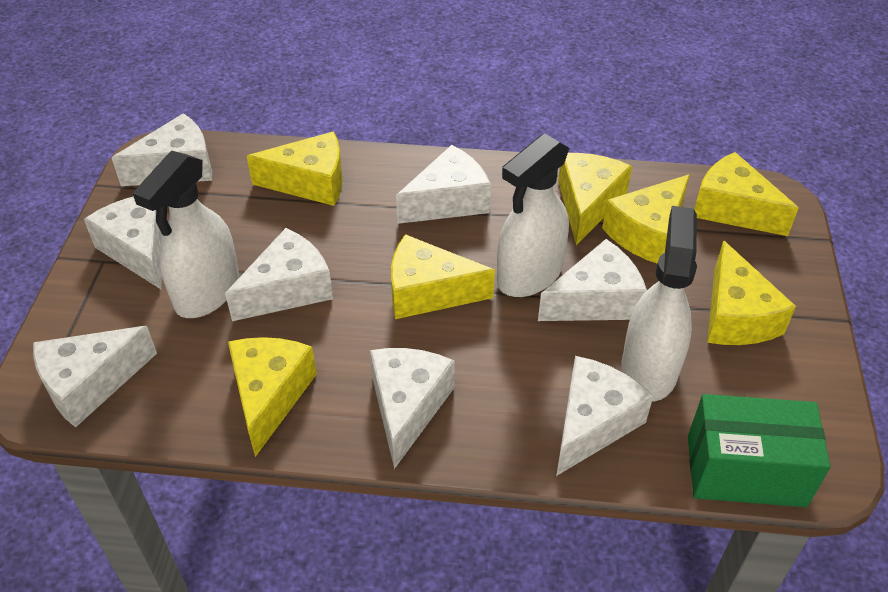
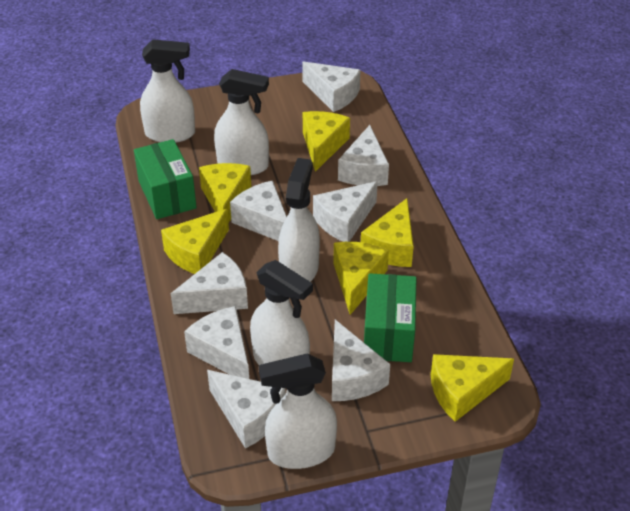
green box: 1 -> 2
white spray bottle: 3 -> 5
yellow cheese: 7 -> 6

